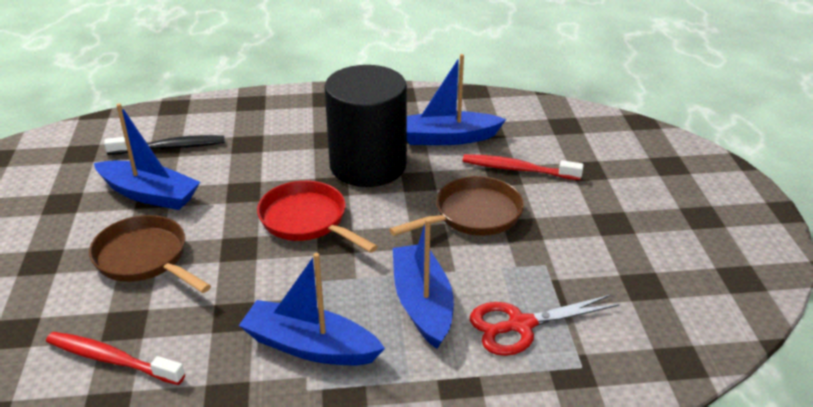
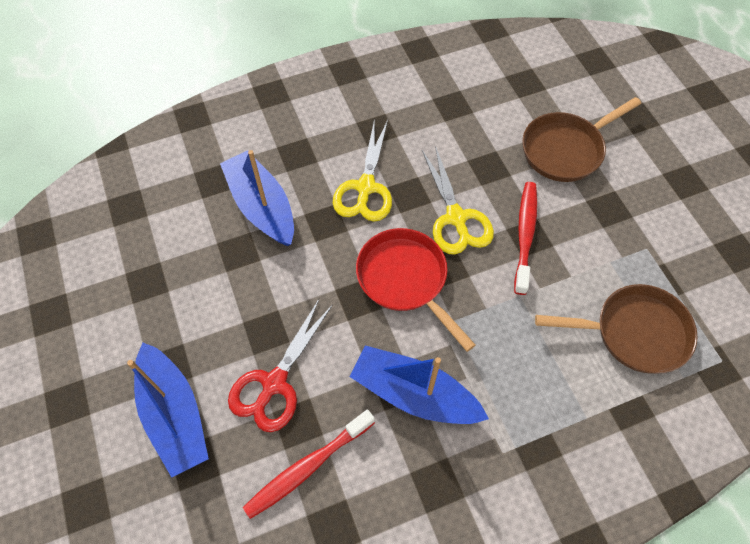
black cylinder: 1 -> 0
black toothbrush: 1 -> 0
blue boat: 4 -> 3
yellow scissors: 0 -> 2

